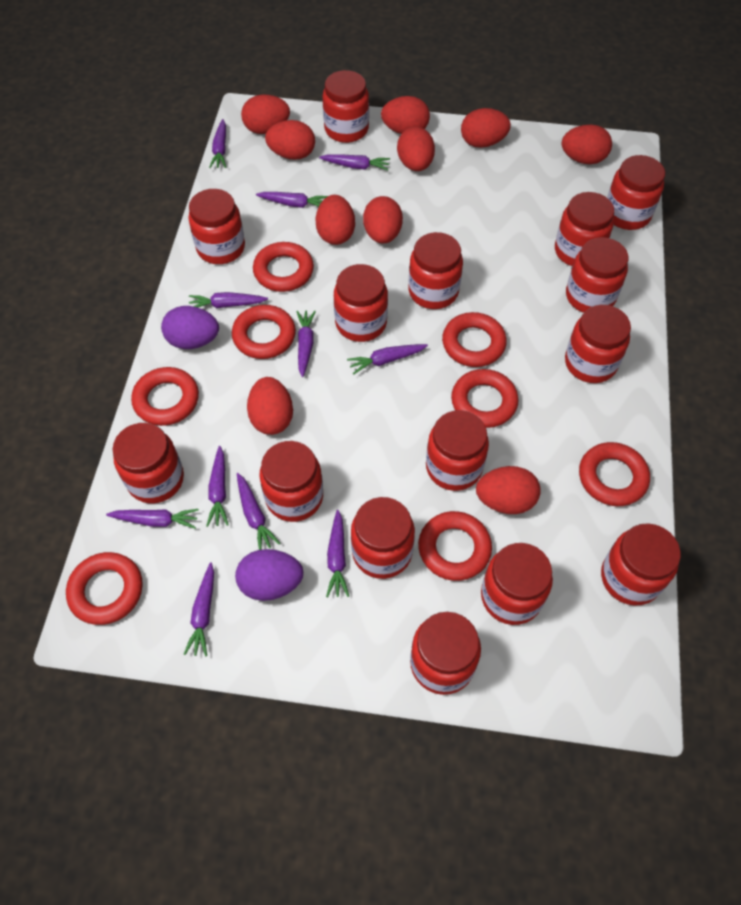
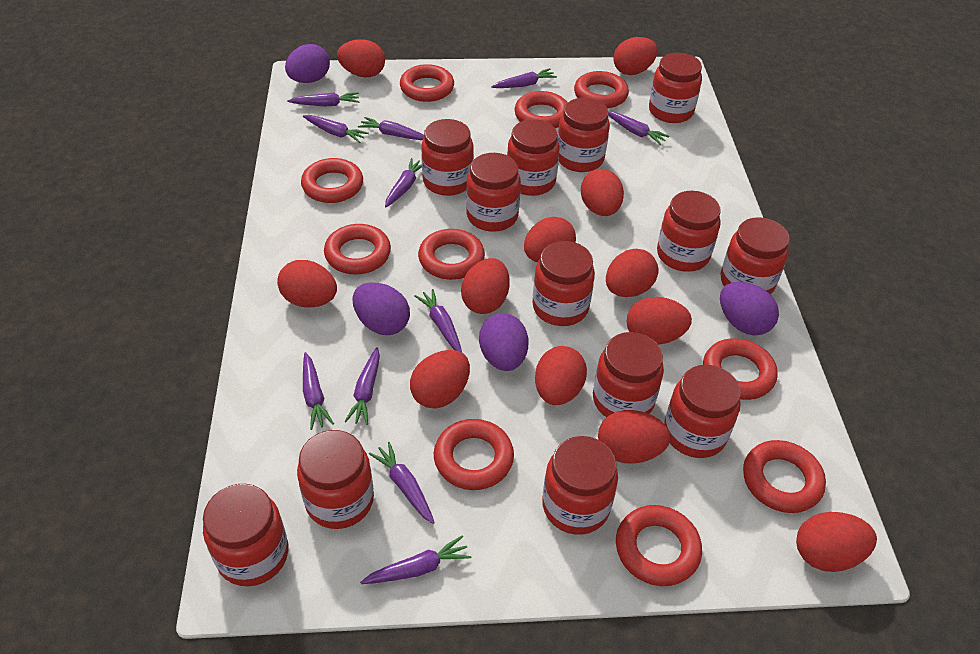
purple egg: 2 -> 4
red egg: 10 -> 12
red jar: 15 -> 13
red ring: 8 -> 10

